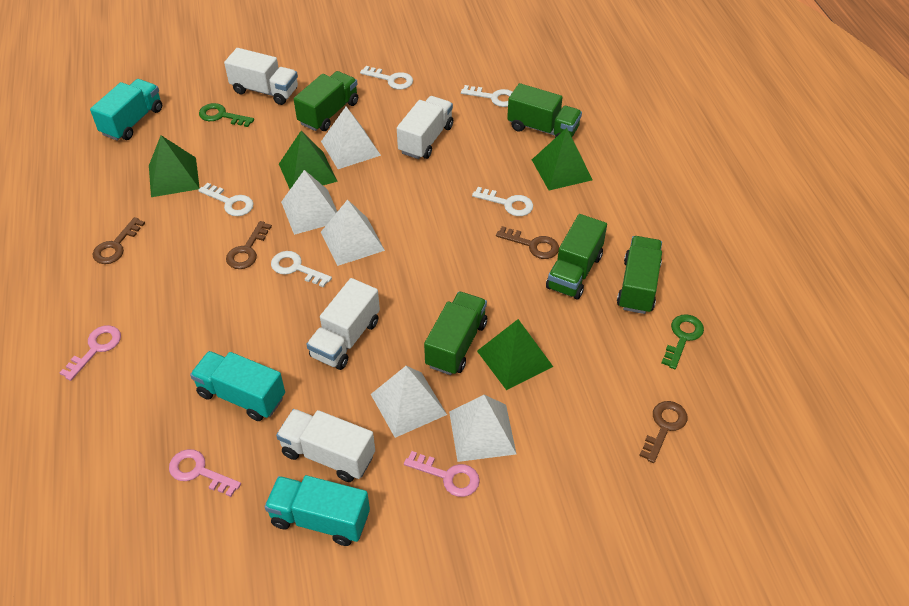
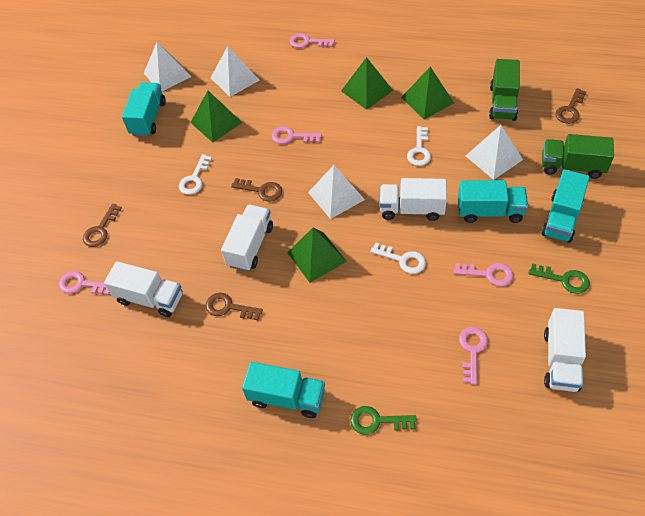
green truck: 5 -> 2
pink key: 3 -> 5
turquoise truck: 3 -> 4
white key: 5 -> 3
white pyramid: 5 -> 4

